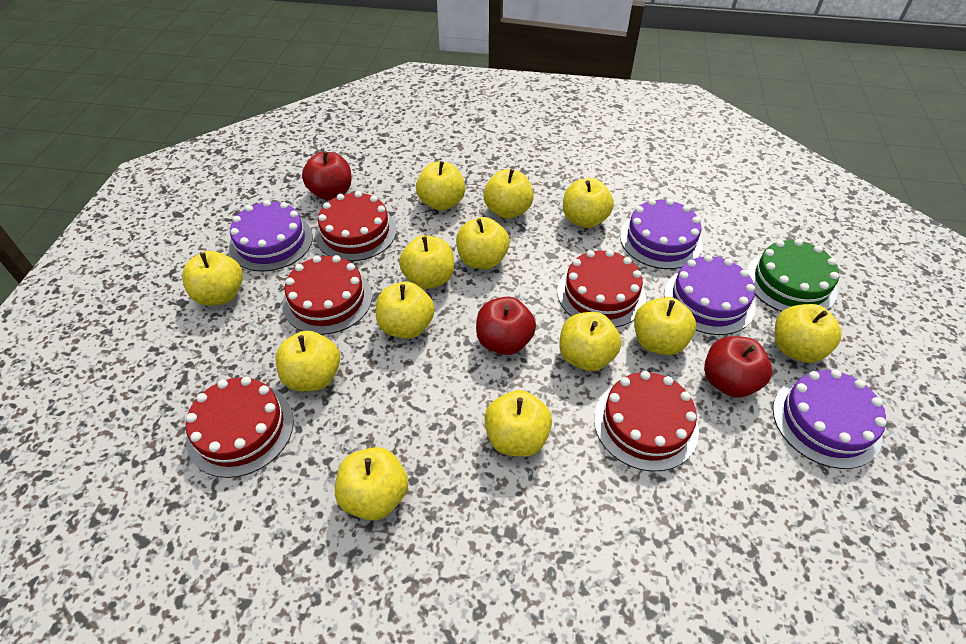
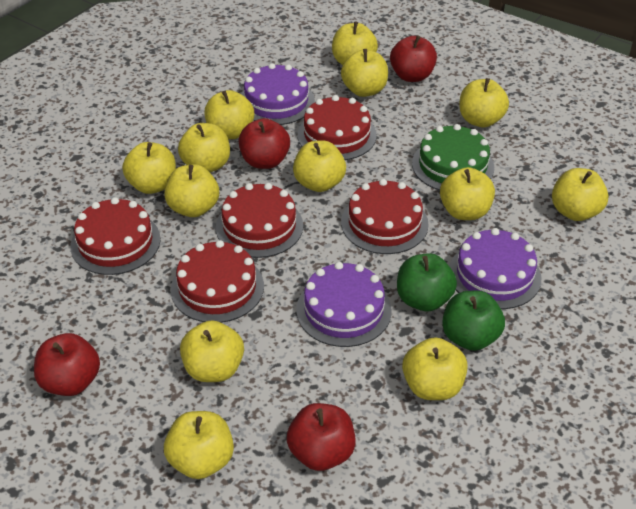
green apple: 0 -> 2
purple cake: 4 -> 3
red apple: 3 -> 4

